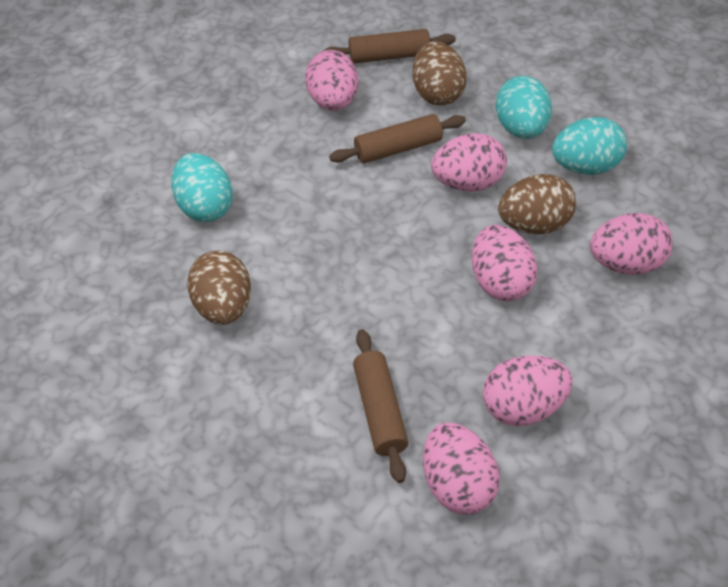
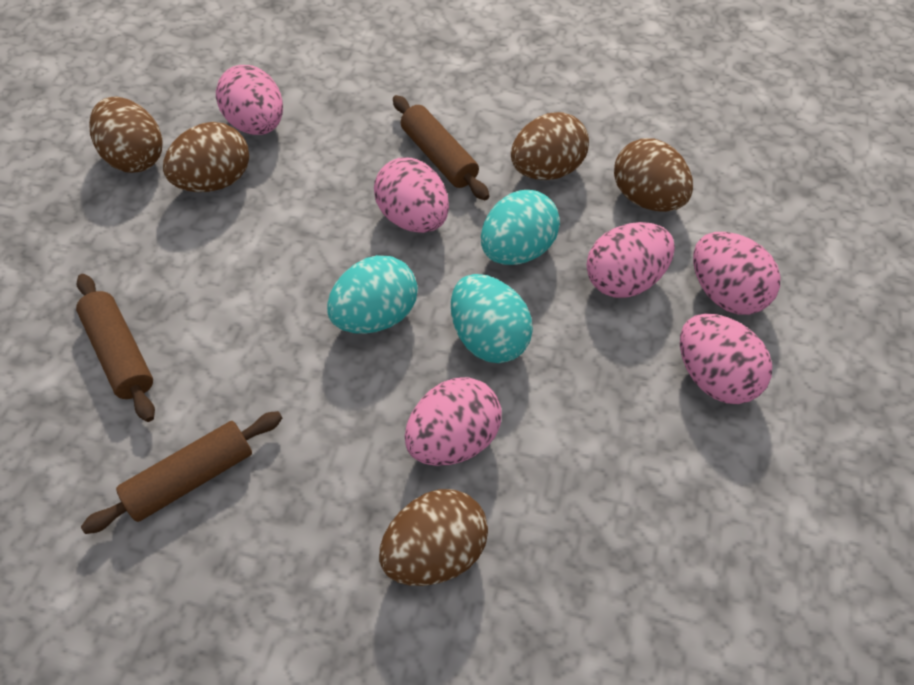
brown egg: 3 -> 5

